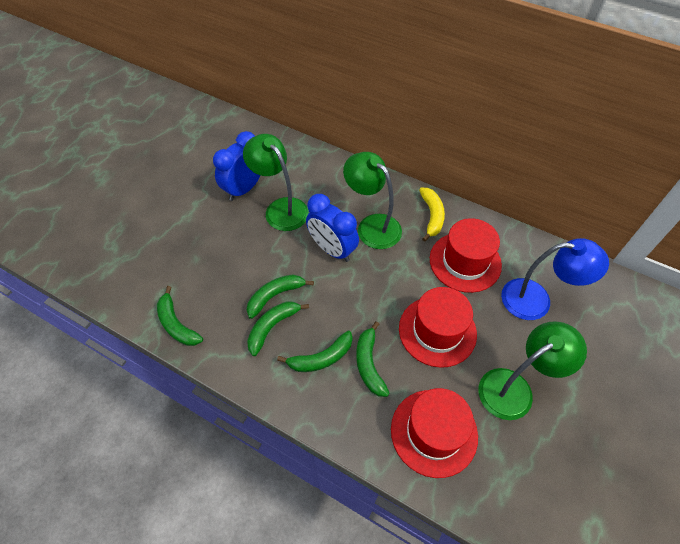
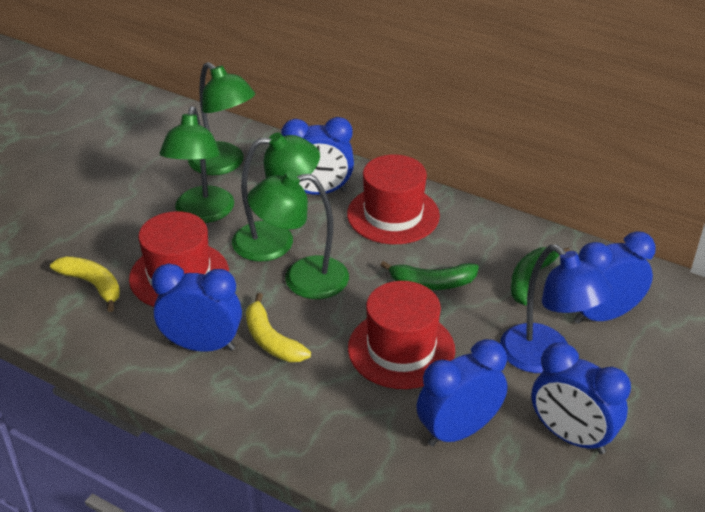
blue clock: 2 -> 5
green banana: 5 -> 2
green lamp: 3 -> 4
yellow banana: 1 -> 2

